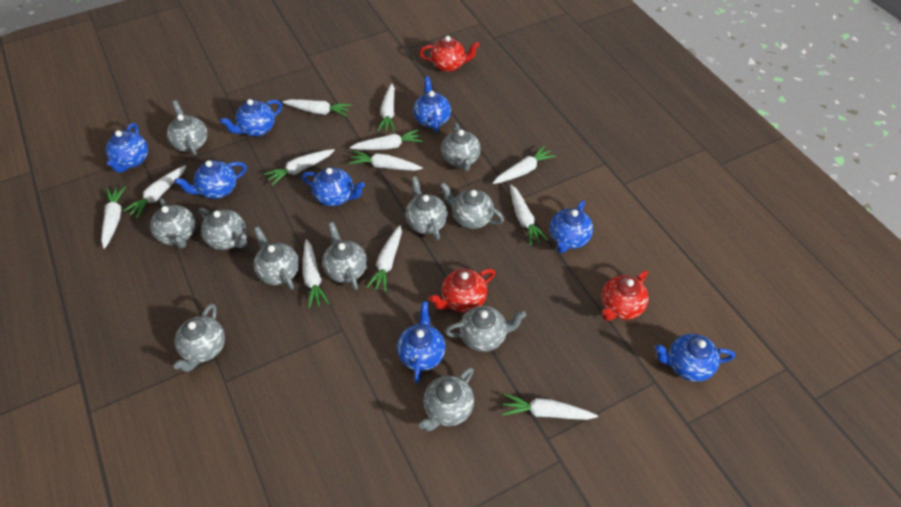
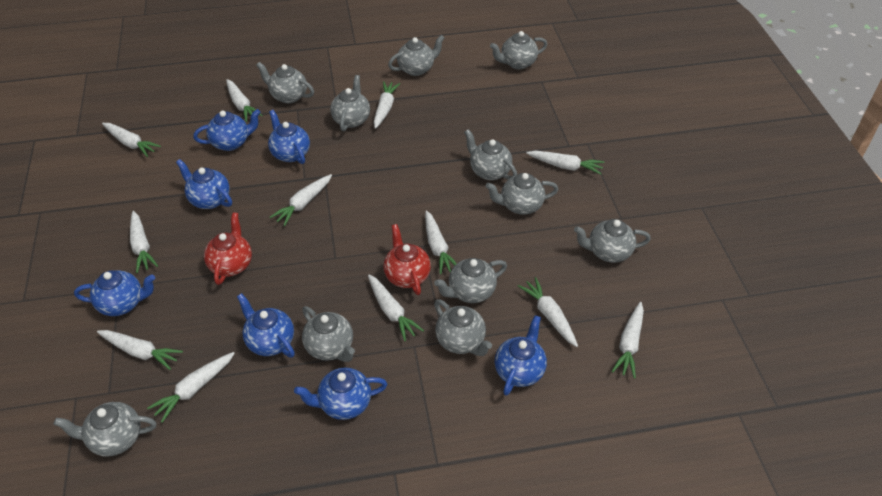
blue teapot: 8 -> 7
red teapot: 3 -> 2

